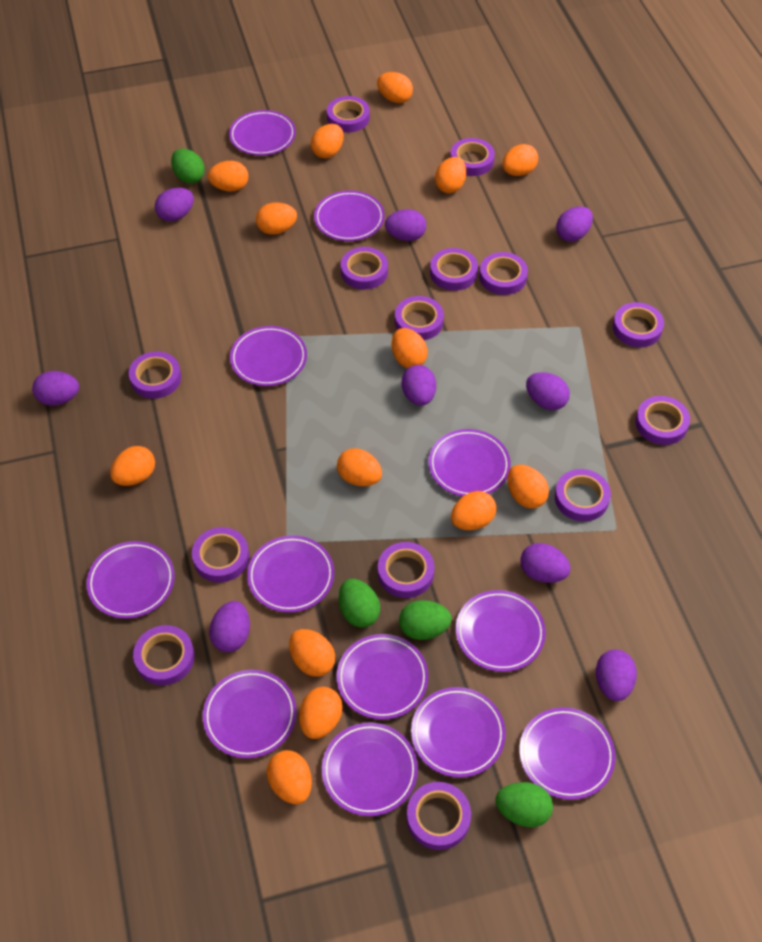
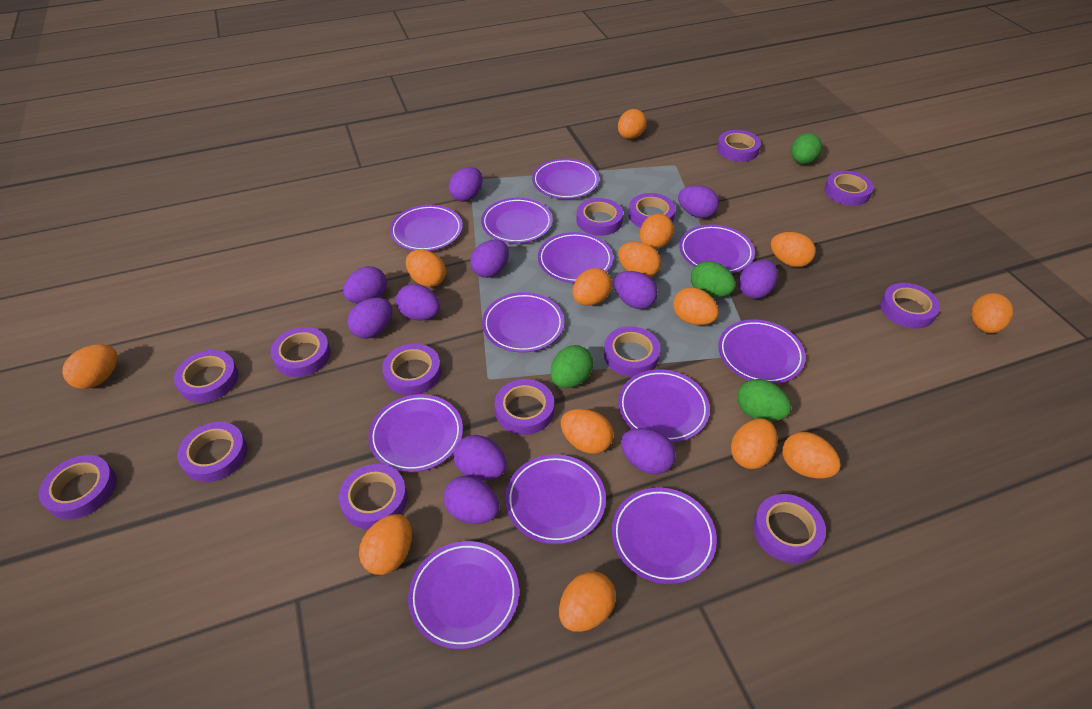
purple egg: 9 -> 11

